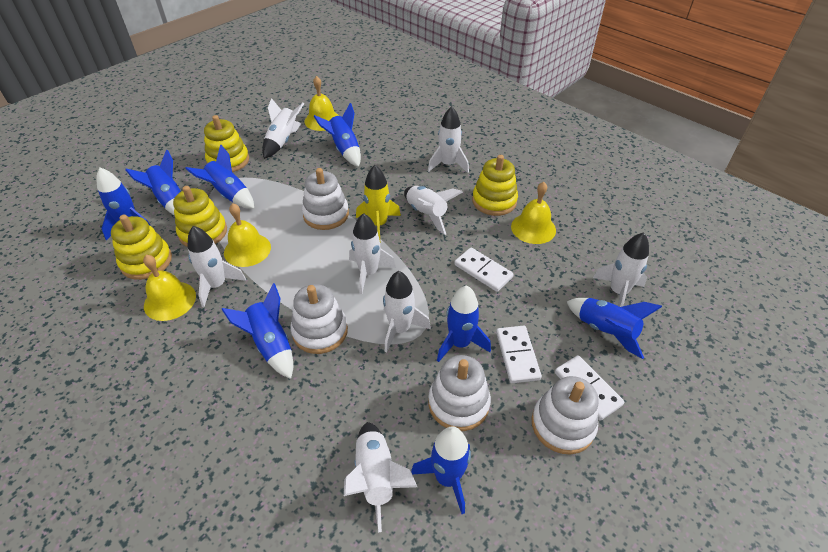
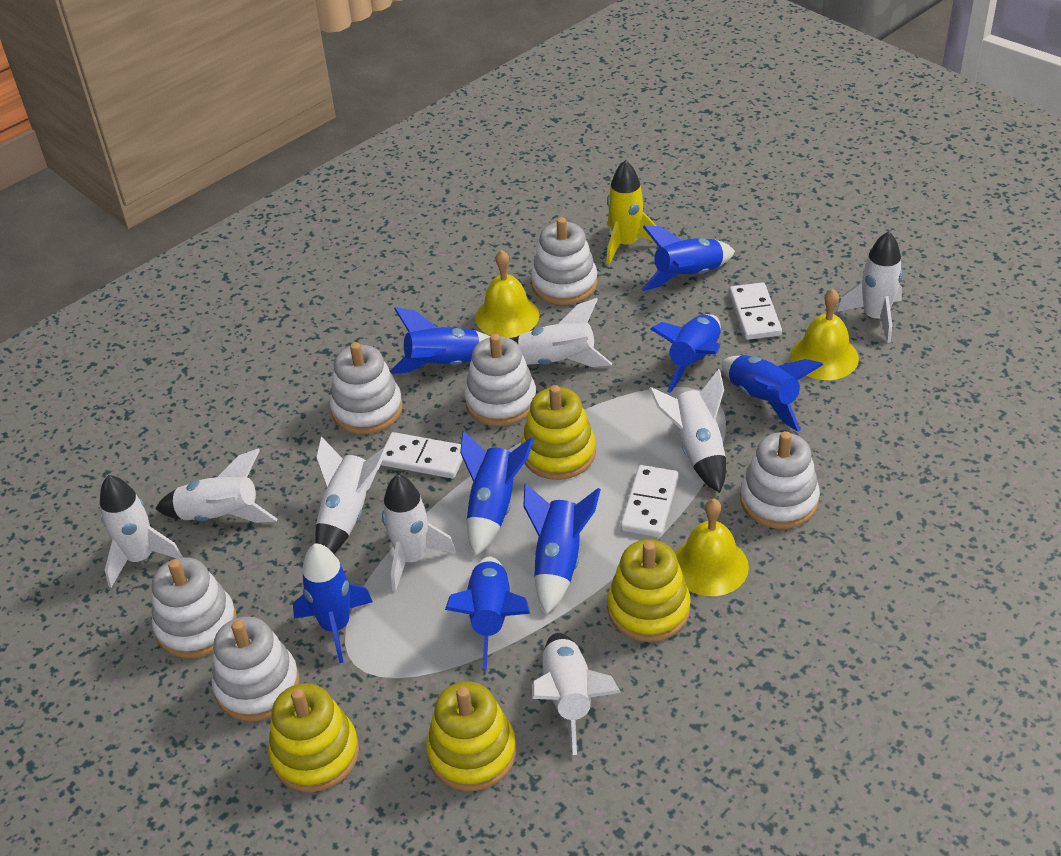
white stacking toy: 4 -> 6
yellow bell: 4 -> 3

